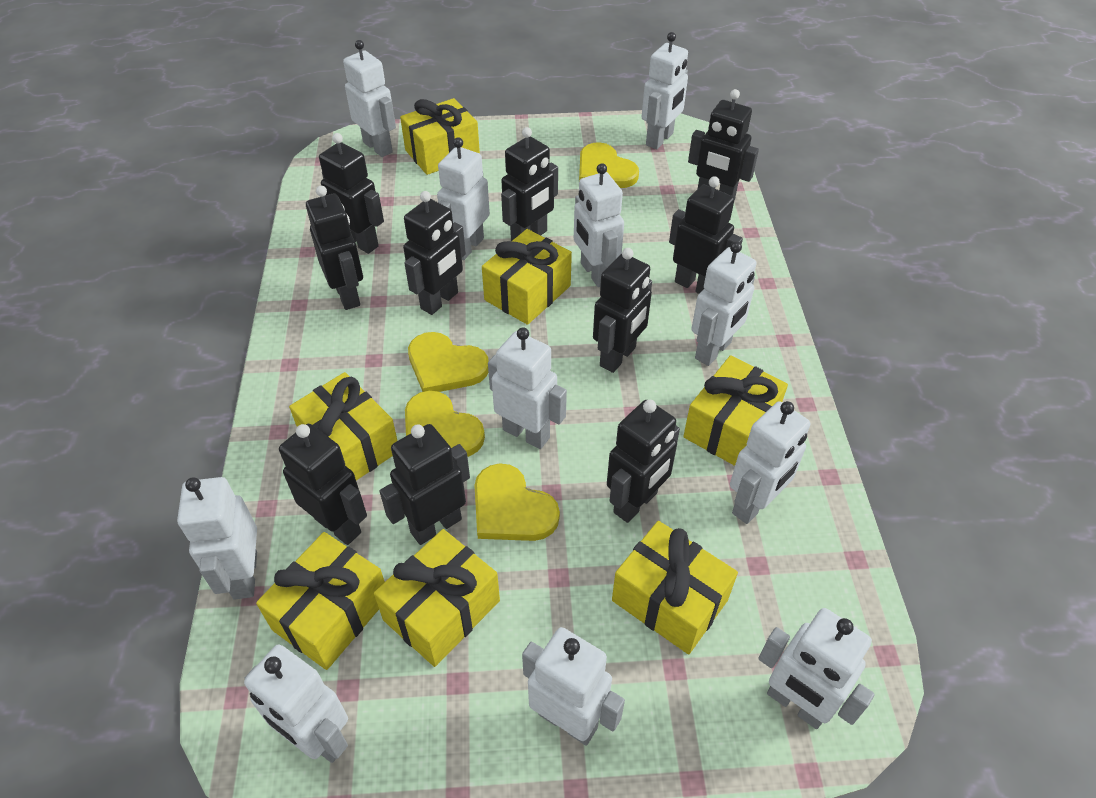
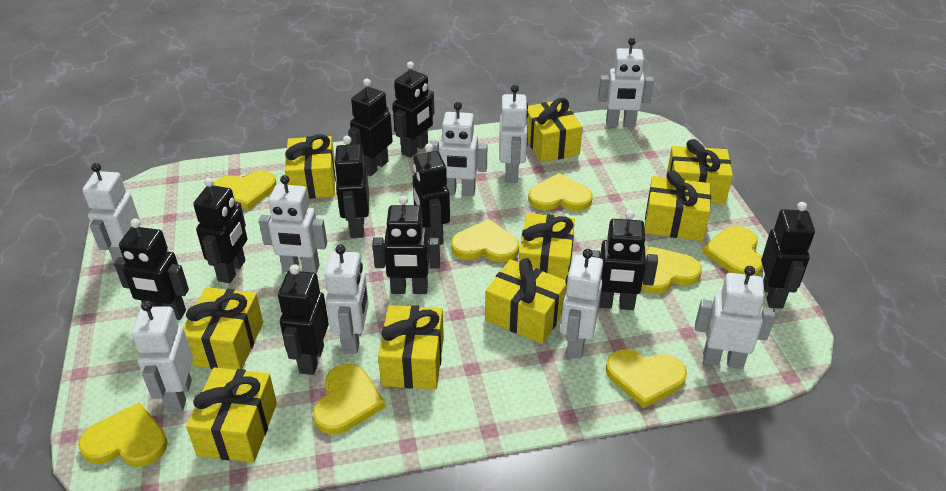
white robot: 11 -> 9
yellow gift: 7 -> 9
yellow heart: 4 -> 8

